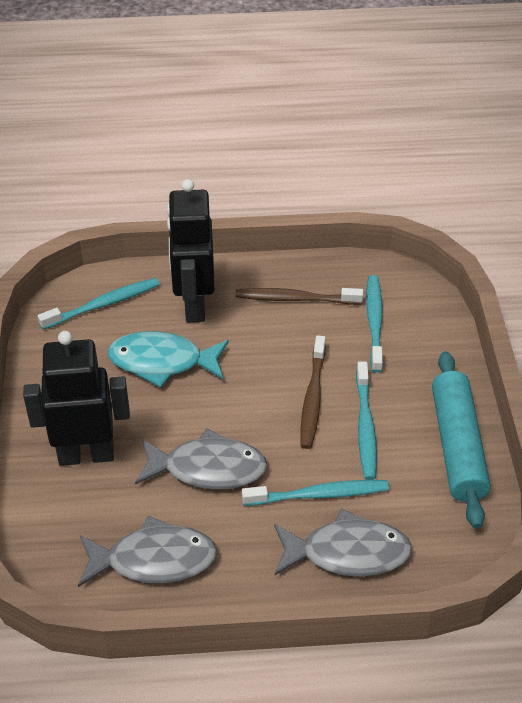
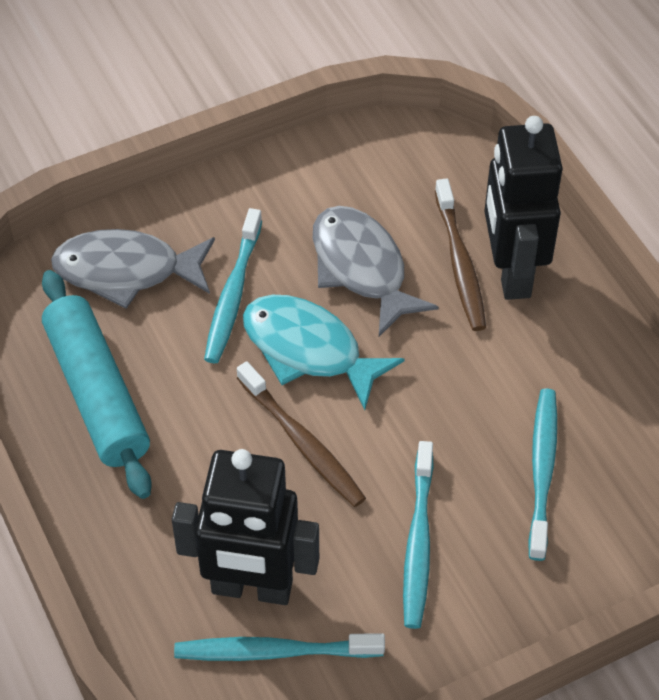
grey fish: 3 -> 2

